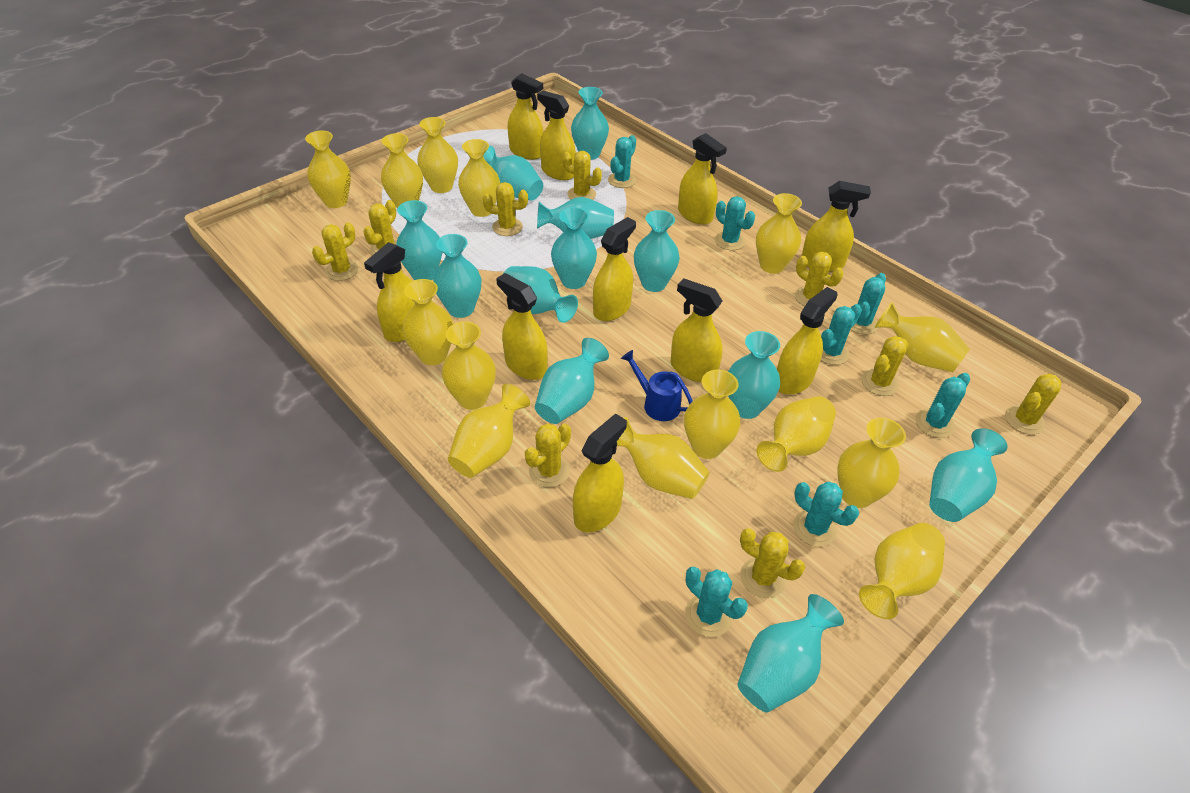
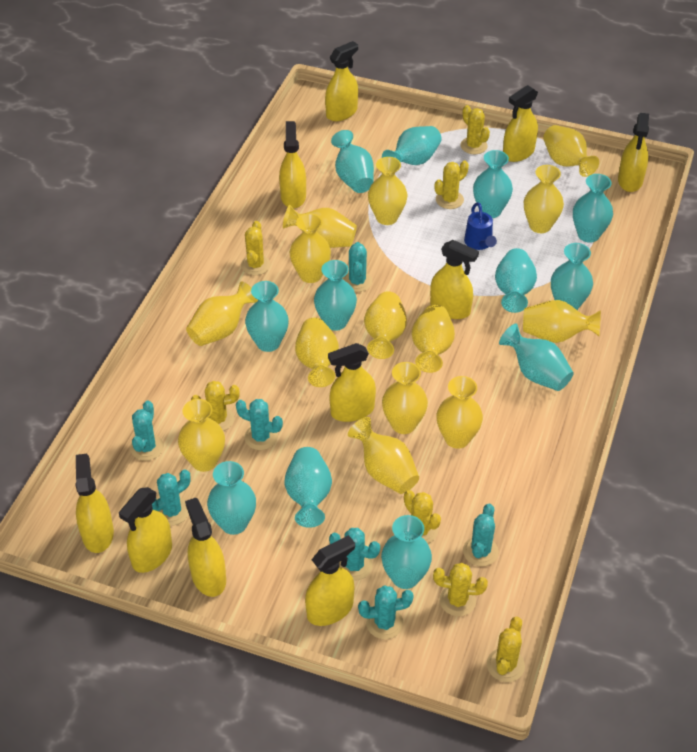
yellow cactus: 9 -> 7

